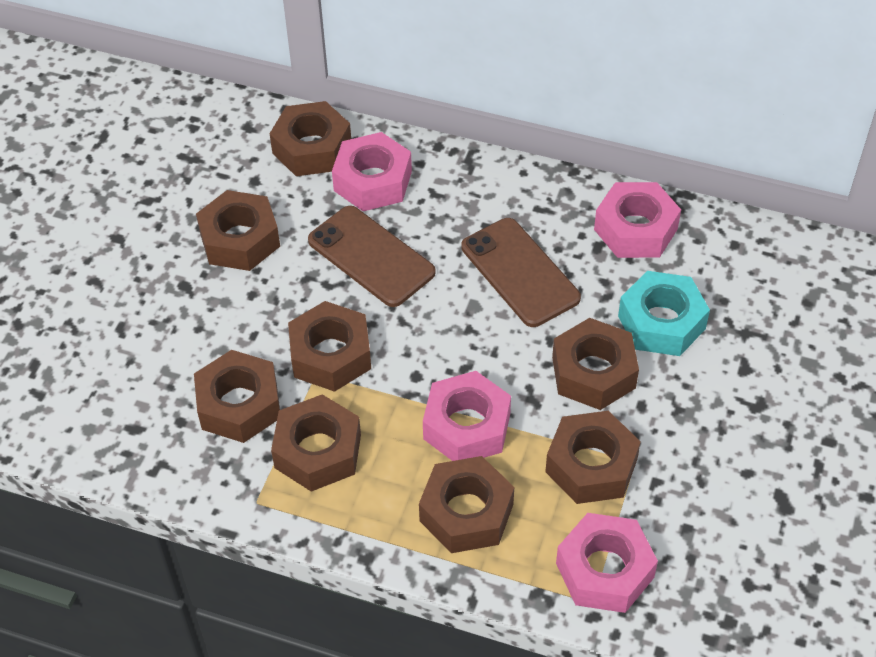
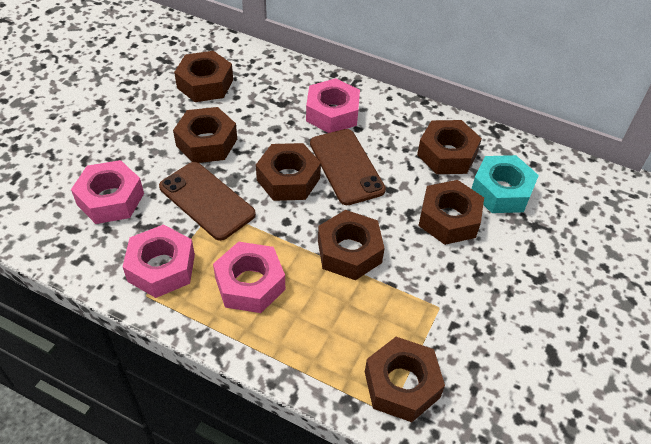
brown nut: 8 -> 7

